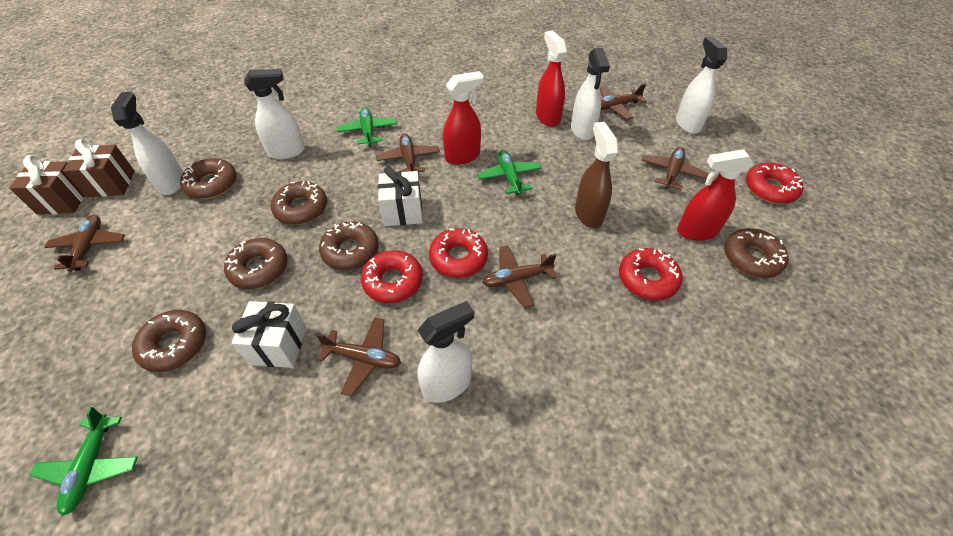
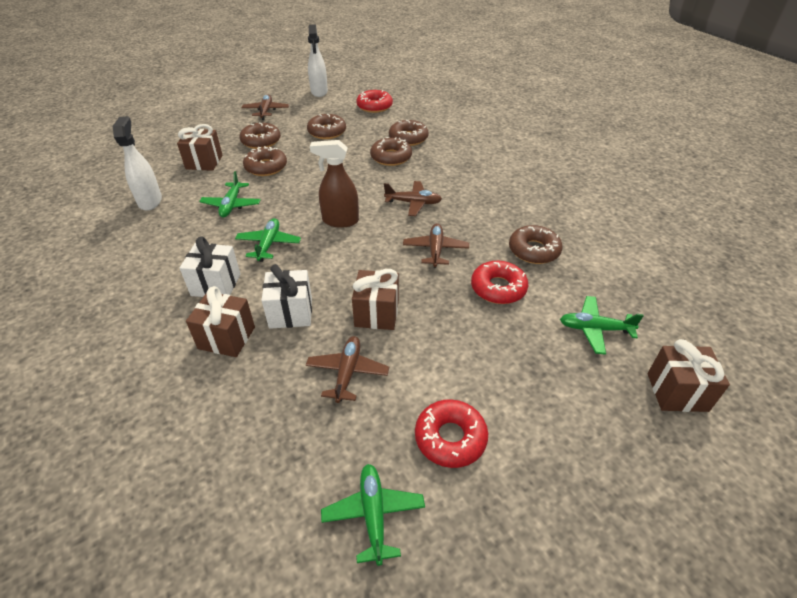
brown gift: 2 -> 4
brown plane: 6 -> 4
green plane: 3 -> 4
red donut: 4 -> 3
red spray bottle: 3 -> 0
white spray bottle: 5 -> 2

